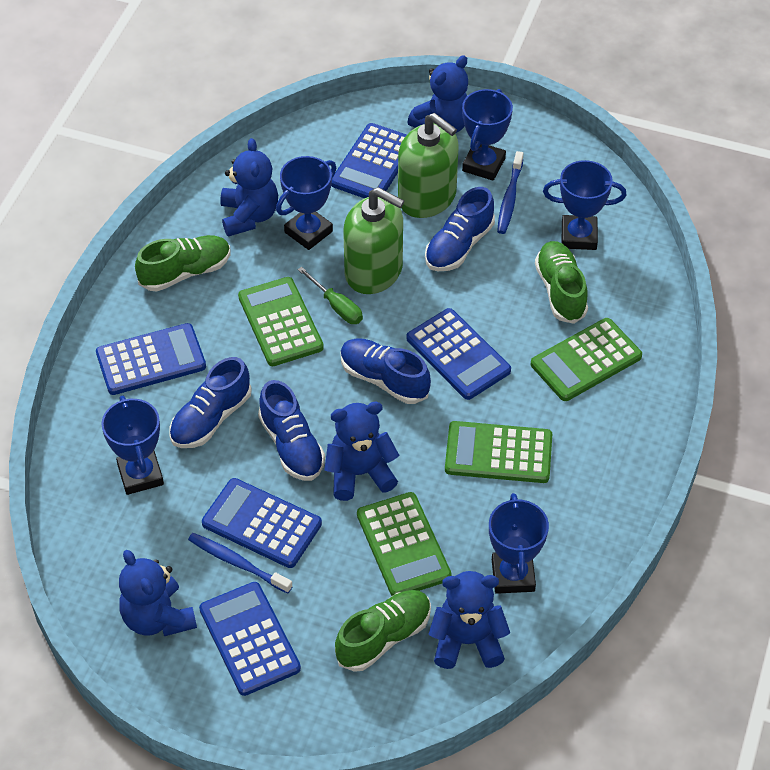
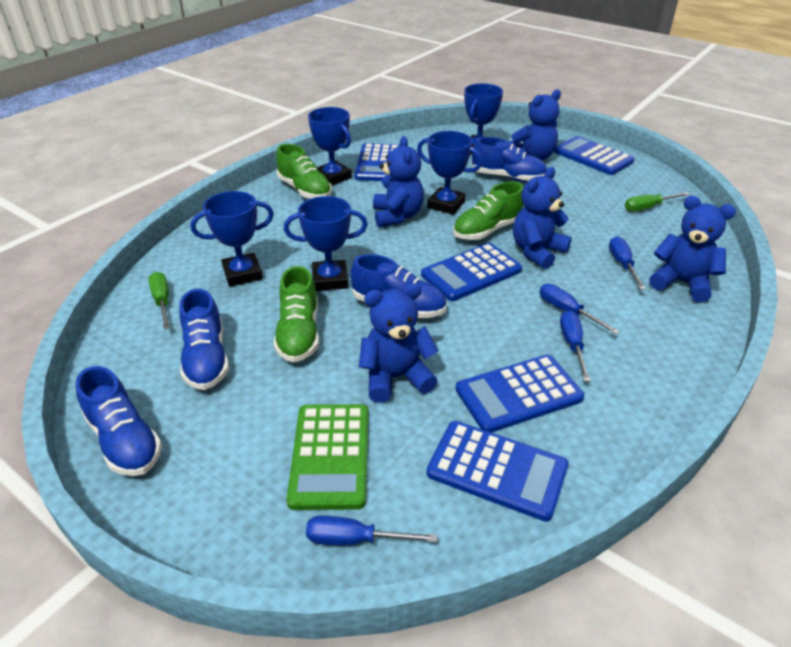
blue screwdriver: 0 -> 4
blue toothbrush: 2 -> 0
green calculator: 4 -> 1
green screwdriver: 1 -> 2
green soap dispenser: 2 -> 0

